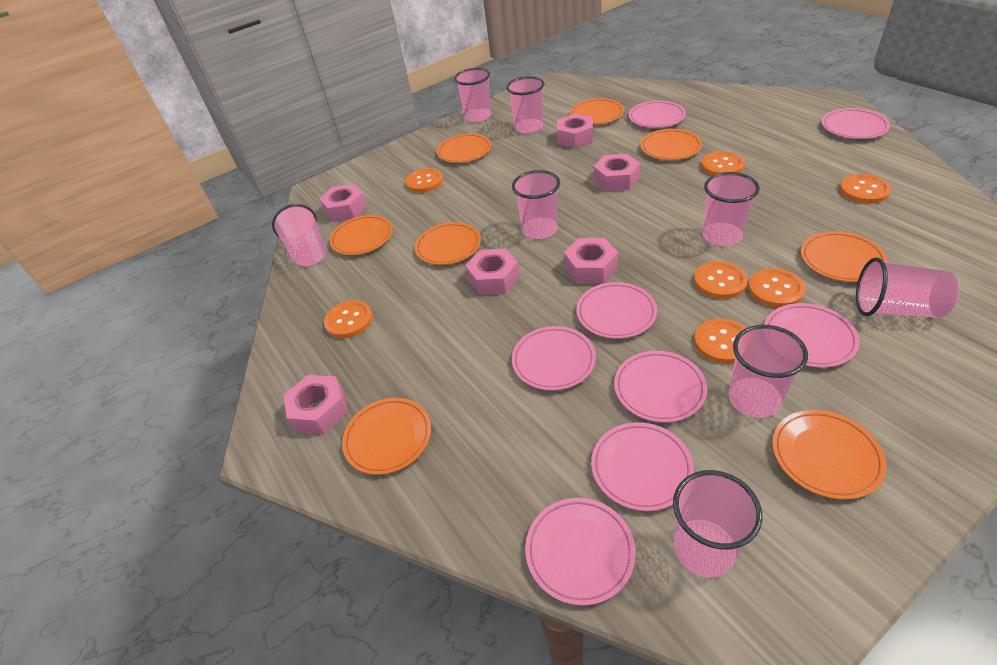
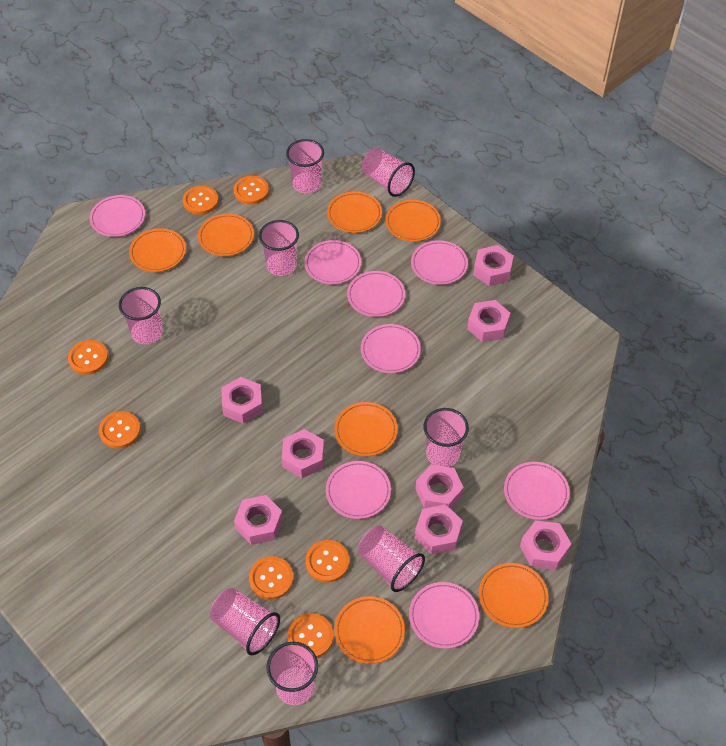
orange plate: 8 -> 7
pink nut: 6 -> 8

